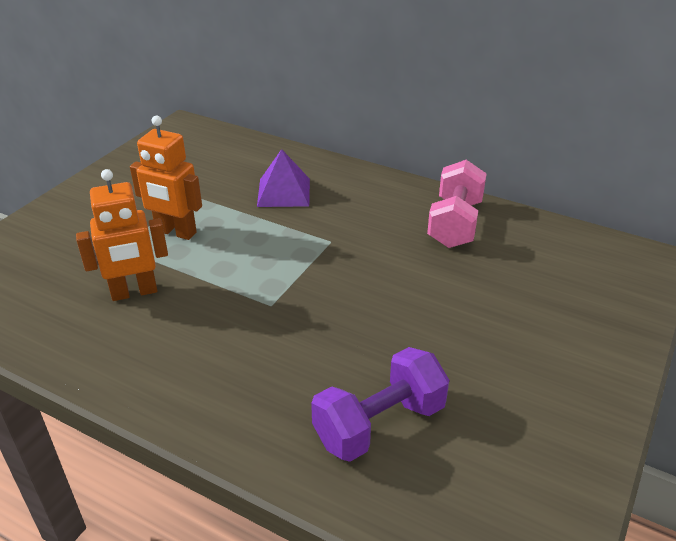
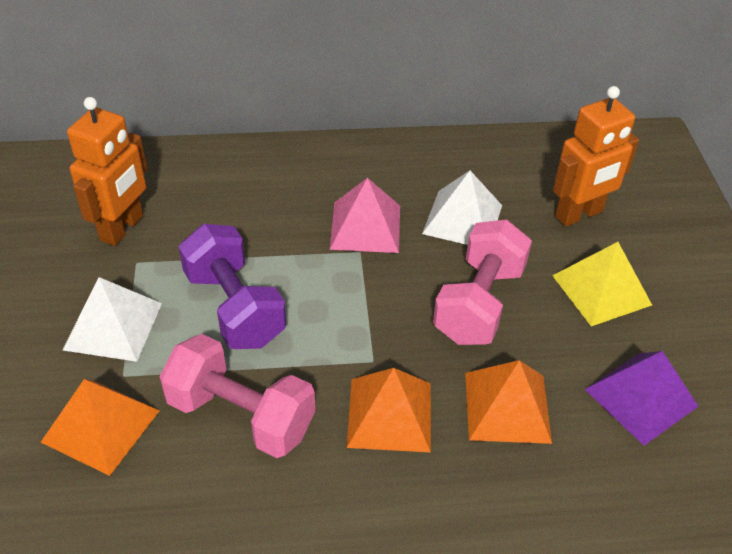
orange pyramid: 0 -> 3
pink dumbbell: 1 -> 2
pink pyramid: 0 -> 1
white pyramid: 0 -> 2
yellow pyramid: 0 -> 1

